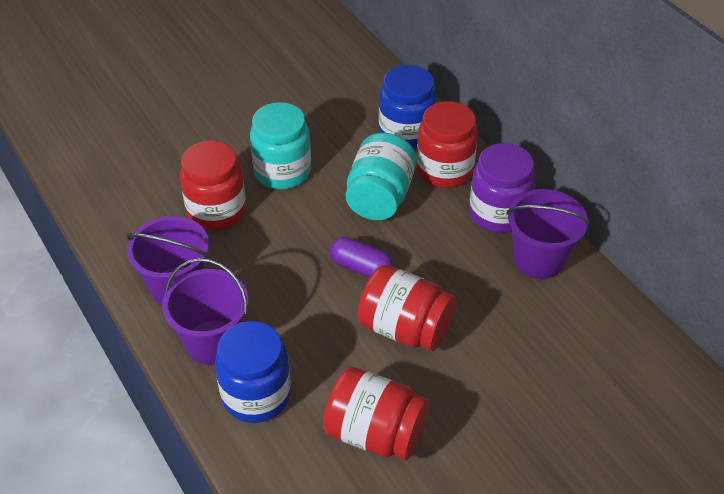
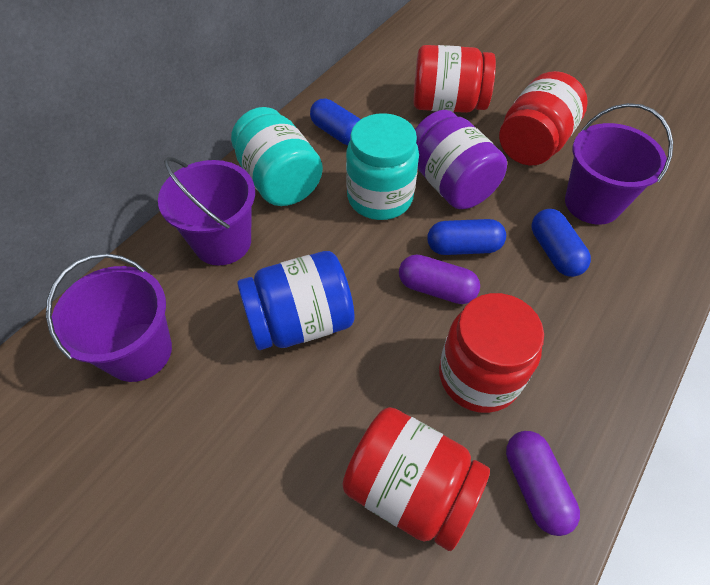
blue capsule: 0 -> 3
blue jar: 2 -> 1
purple capsule: 1 -> 2

